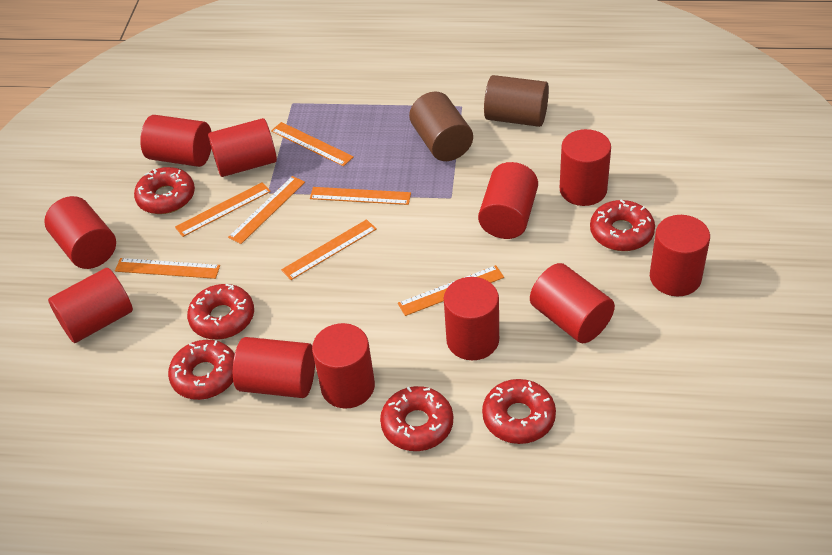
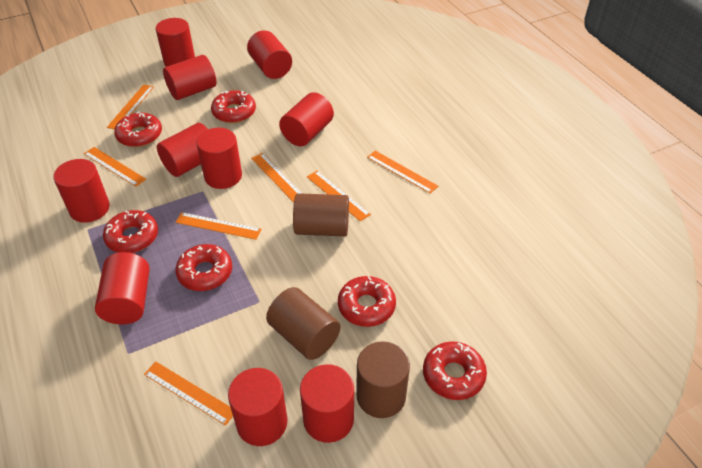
brown cylinder: 2 -> 3
red cylinder: 11 -> 10

